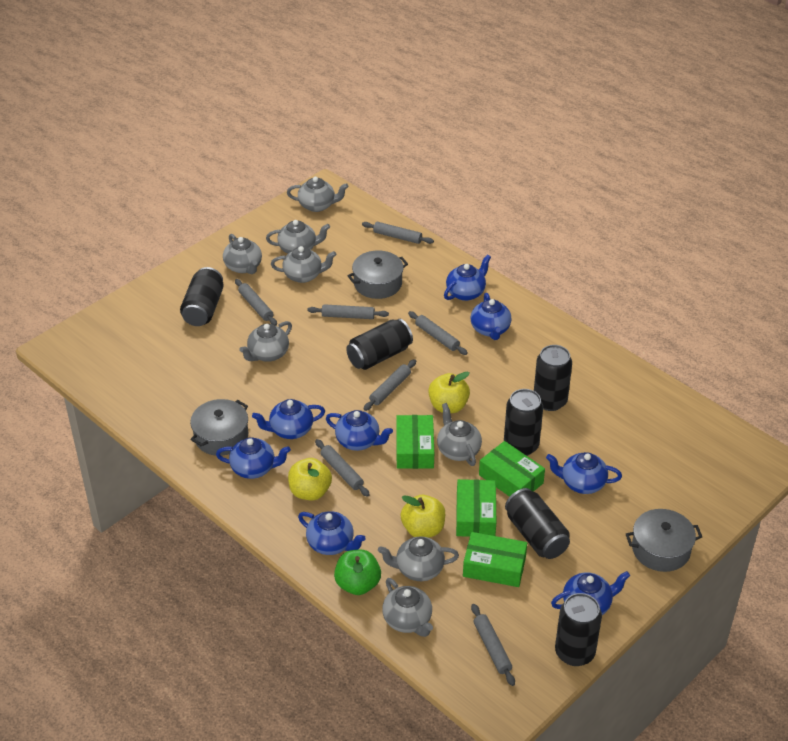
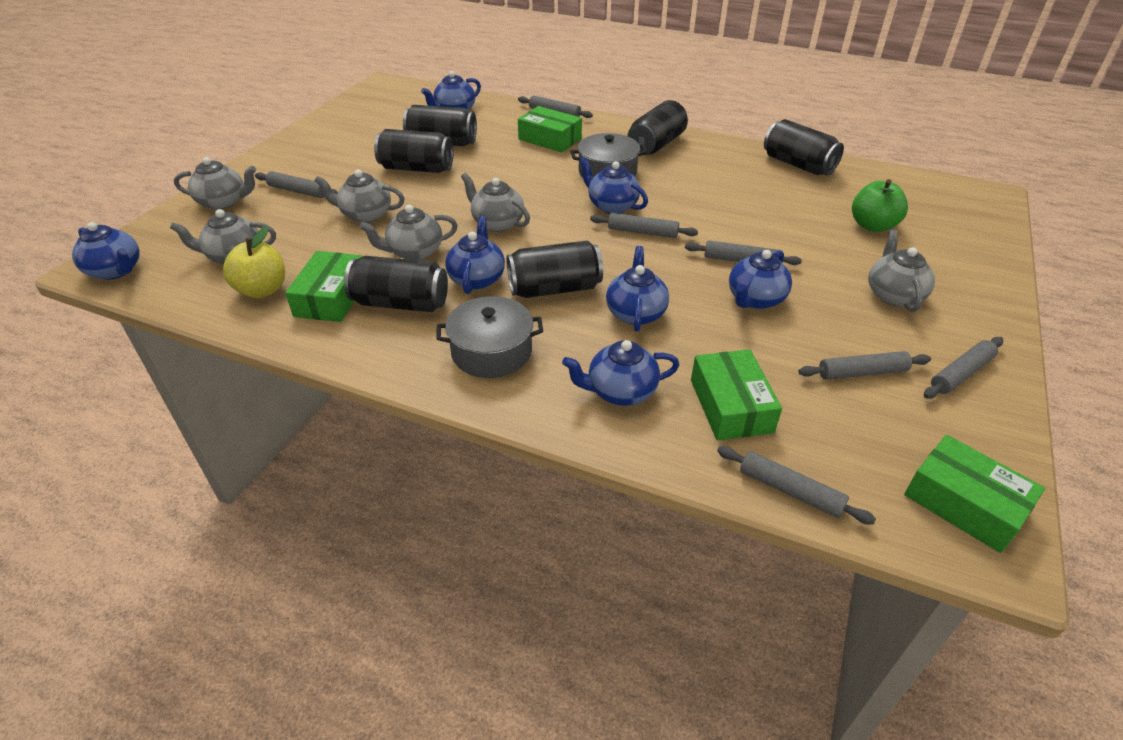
blue teapot: 8 -> 7
grey pot: 3 -> 2
grey teapot: 8 -> 6
yellow apple: 3 -> 1

